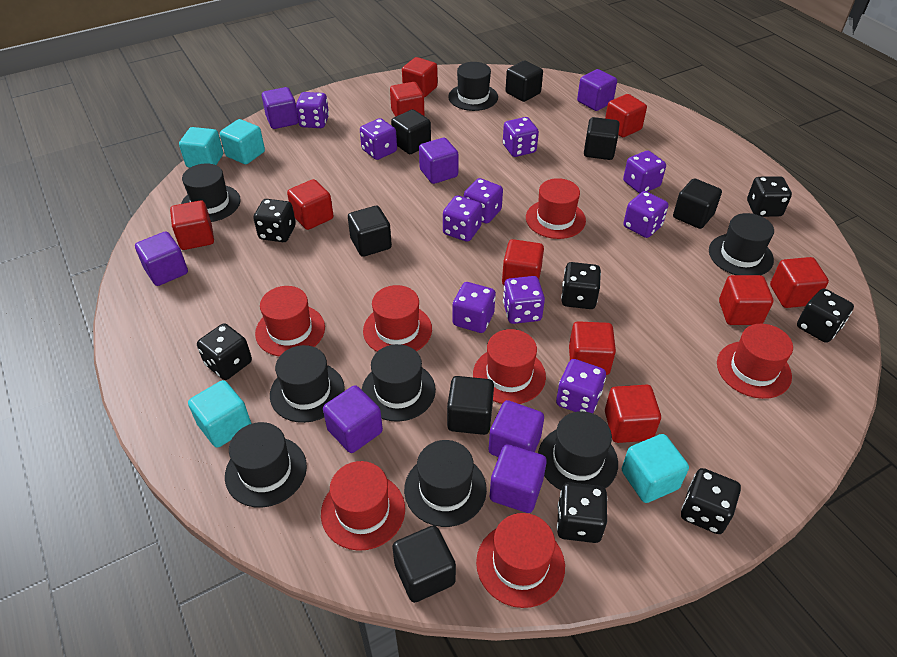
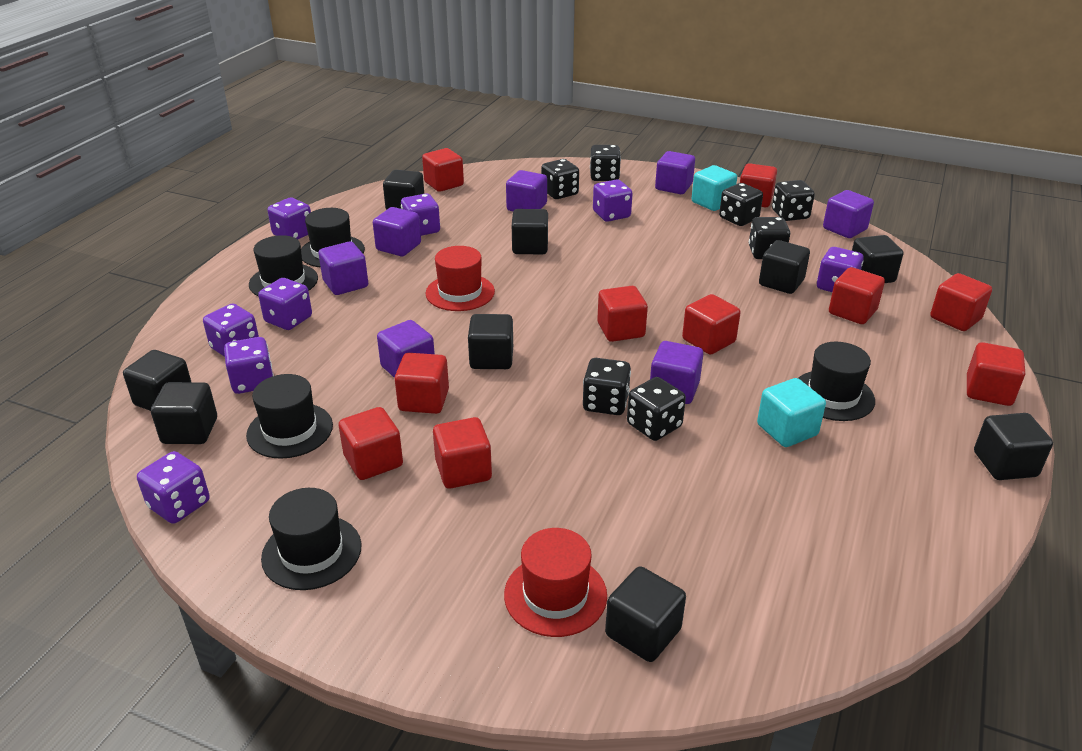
black cube: 7 -> 9
black hat: 8 -> 5
purple dice: 10 -> 8
red hat: 7 -> 2
turquoise cube: 4 -> 2

